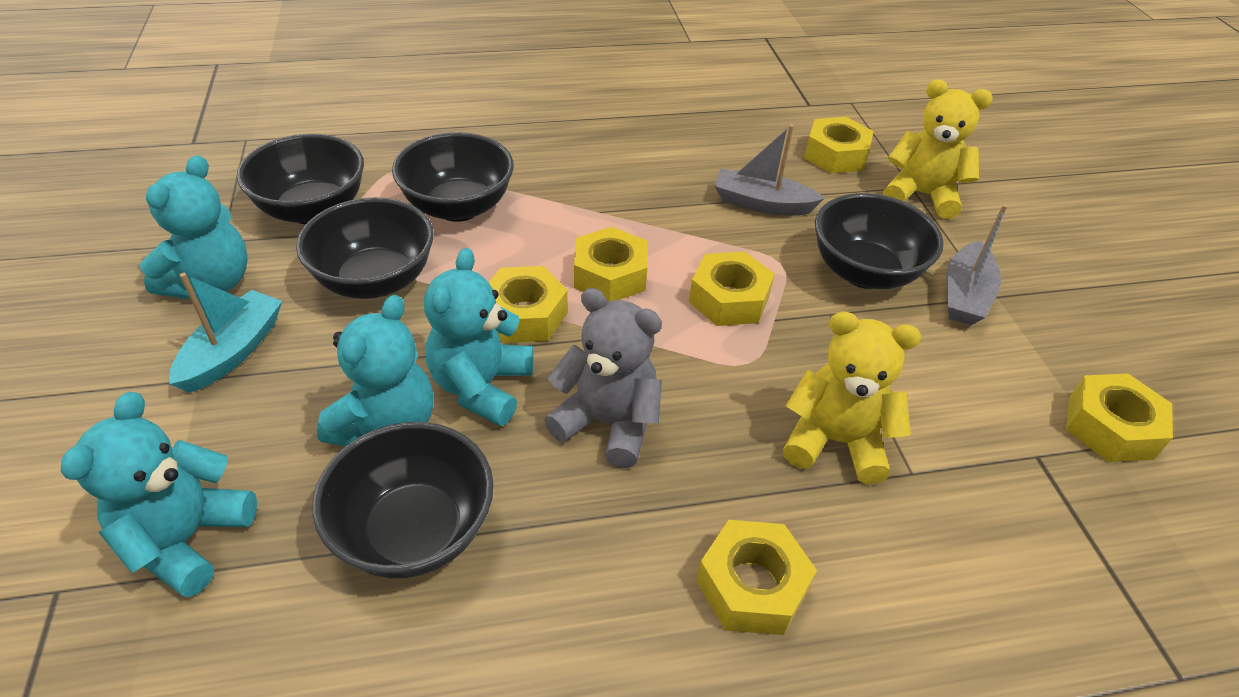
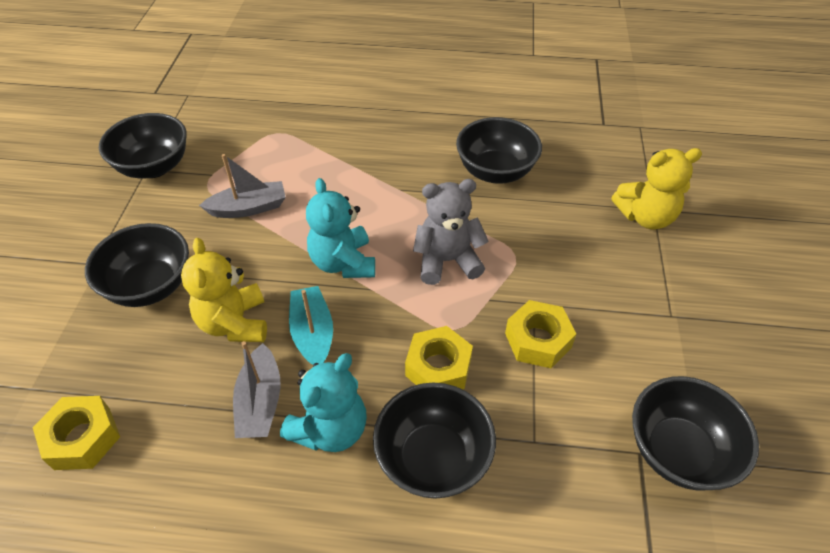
turquoise teddy bear: 4 -> 2
yellow nut: 6 -> 3

